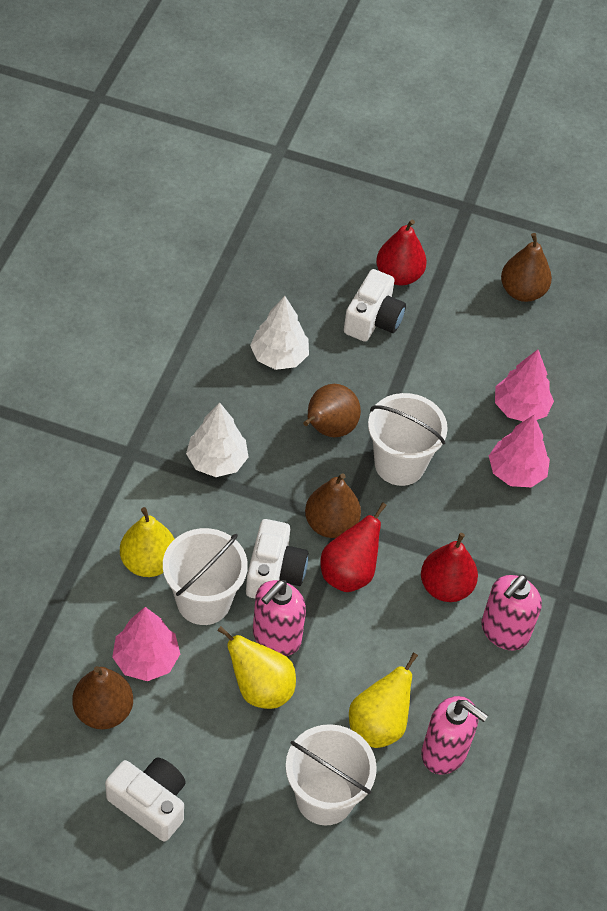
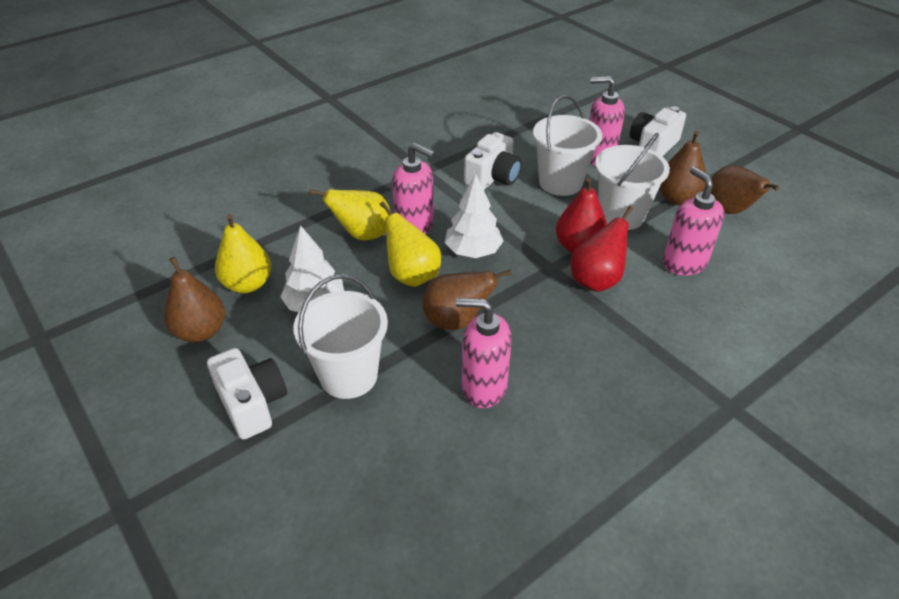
pink soap dispenser: 3 -> 4
pink tree: 3 -> 0
red pear: 3 -> 2

